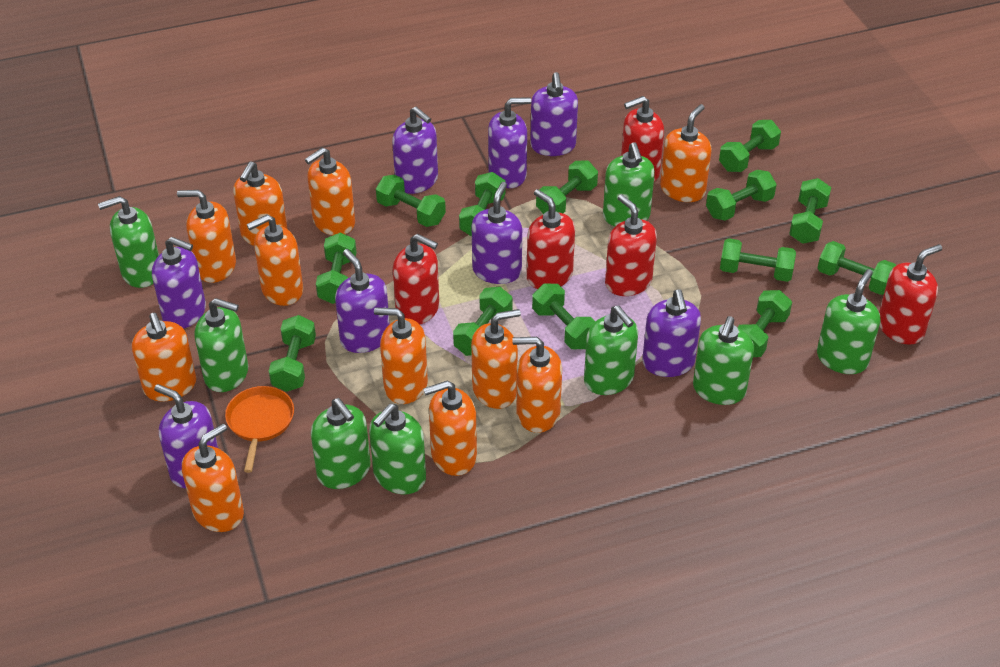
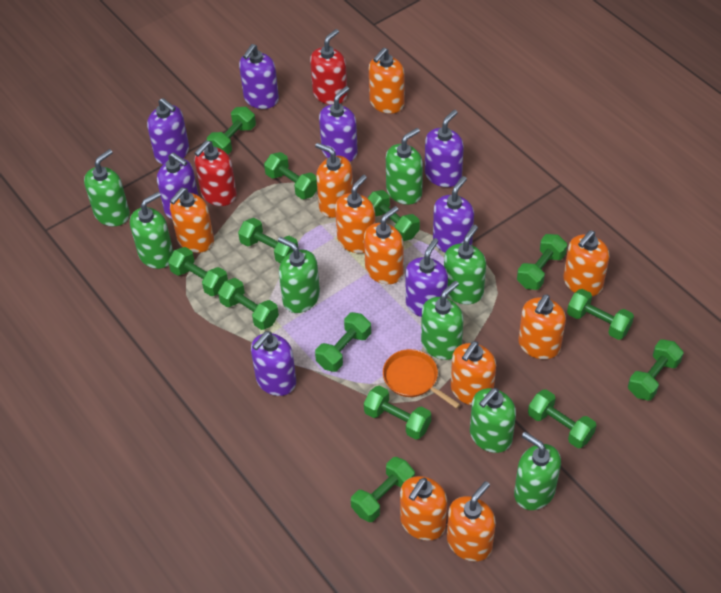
orange soap dispenser: 11 -> 10
red soap dispenser: 5 -> 2

